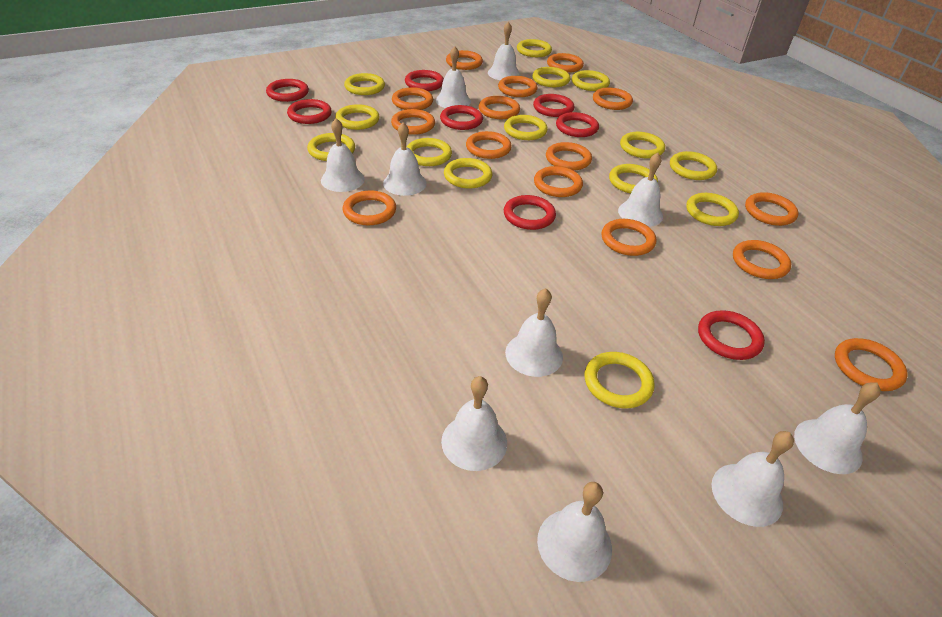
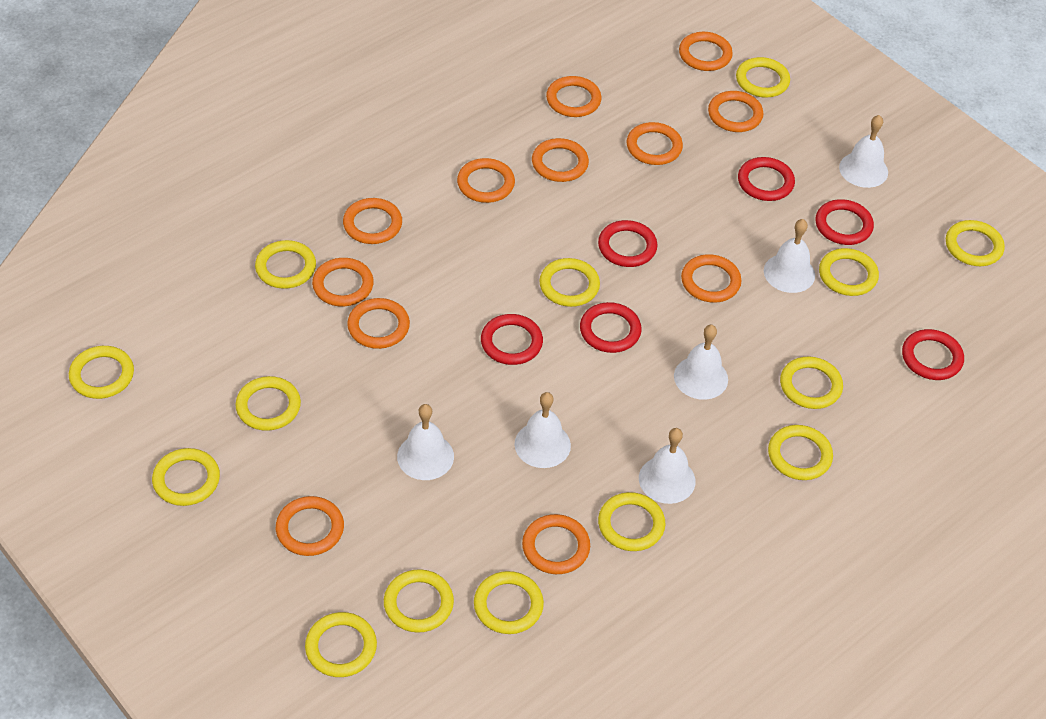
orange ring: 15 -> 12
red ring: 8 -> 6
white bell: 10 -> 6

